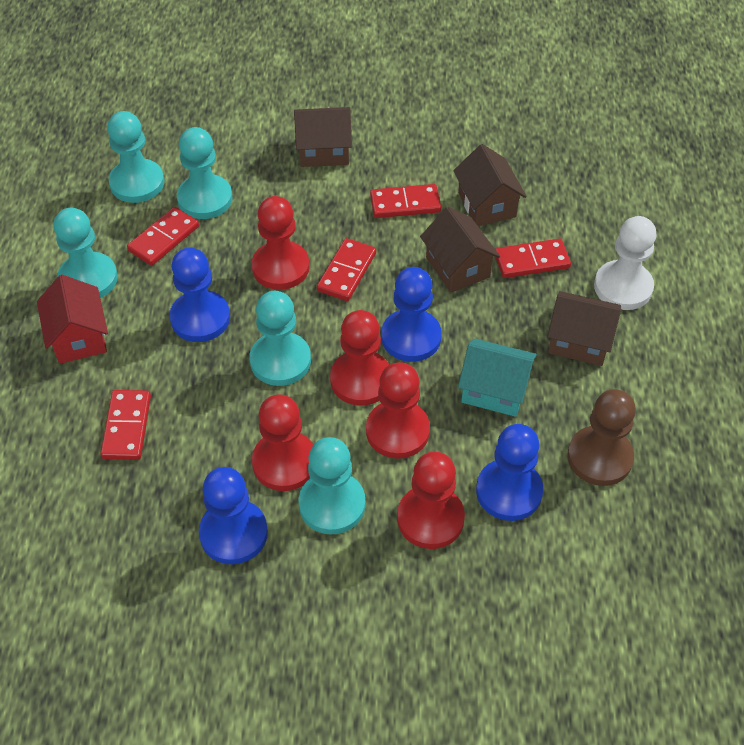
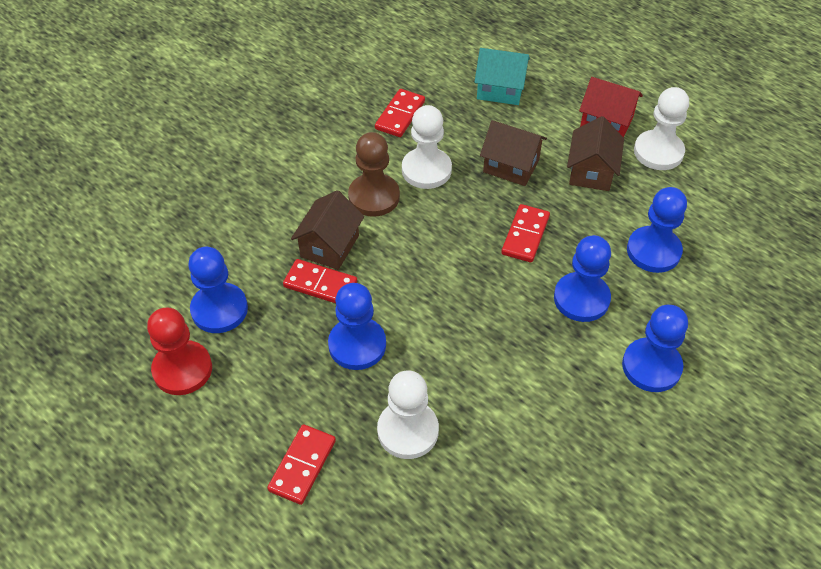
blue pawn: 4 -> 5
brown house: 4 -> 3
red domino: 5 -> 4
red pawn: 5 -> 1
turquoise pawn: 5 -> 0
white pawn: 1 -> 3

